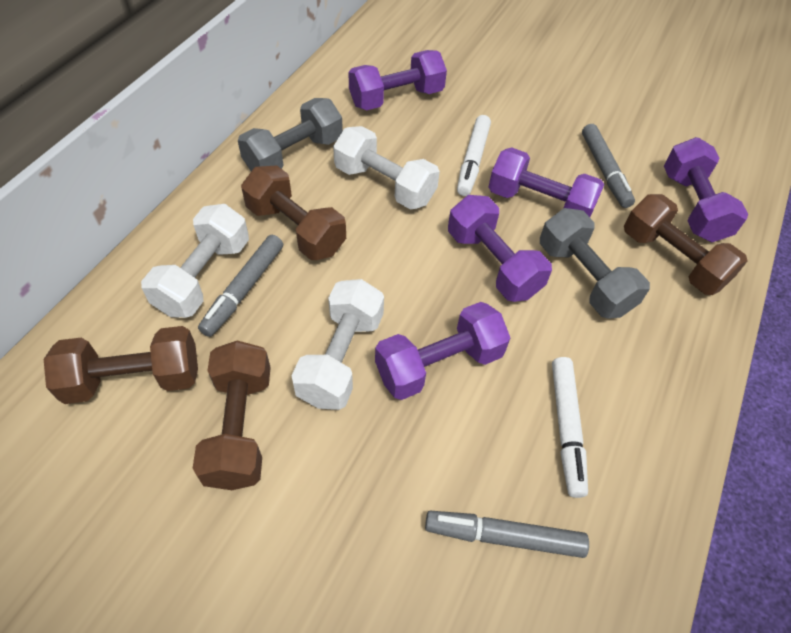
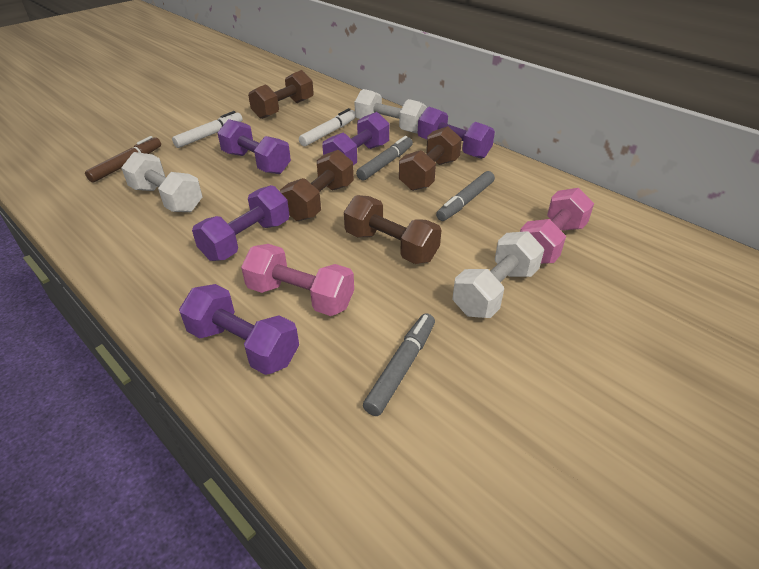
brown marker: 0 -> 1
grey dumbbell: 2 -> 0
pink dumbbell: 0 -> 2

